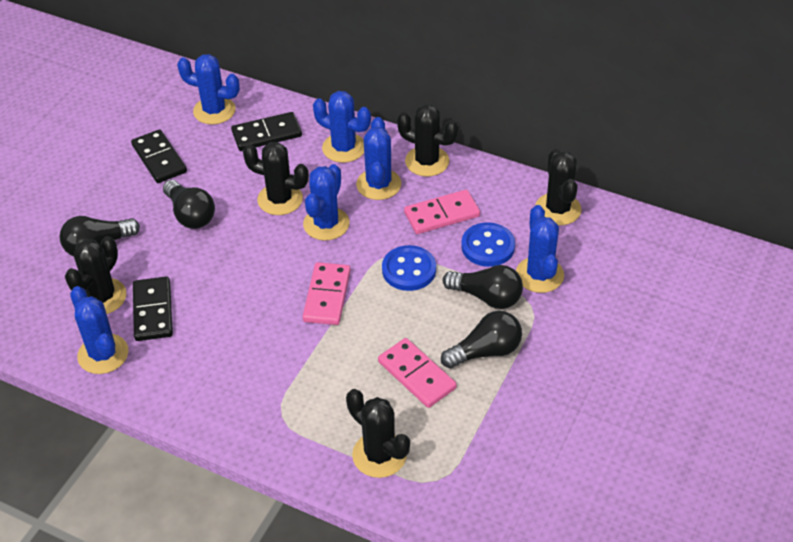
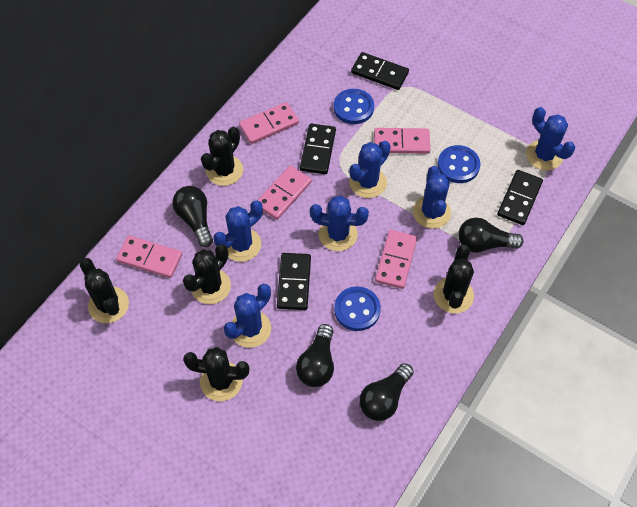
black domino: 3 -> 4
blue button: 2 -> 3
pink domino: 3 -> 5

